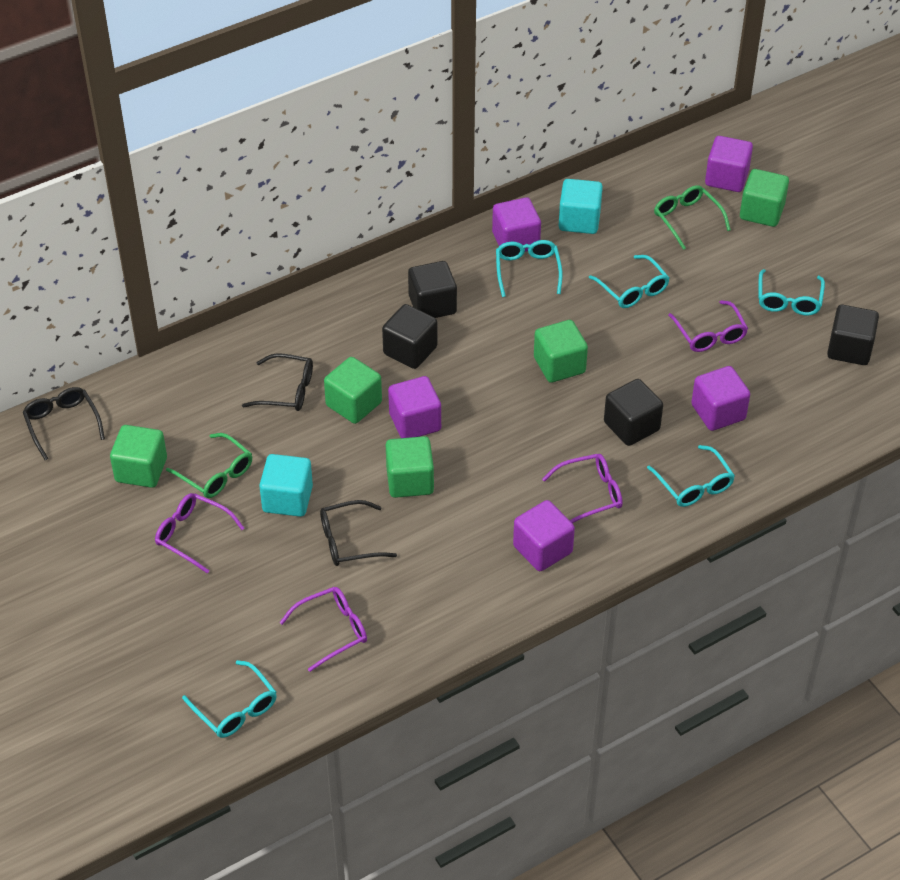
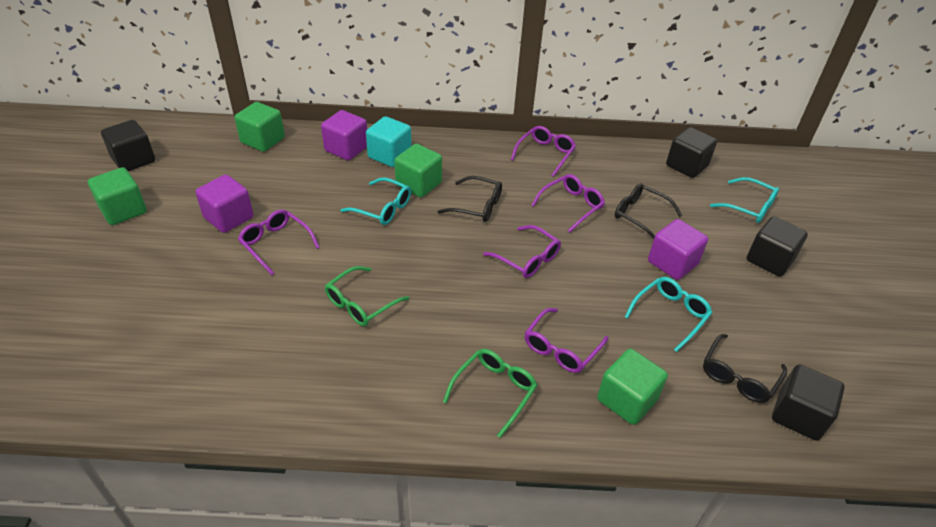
green cube: 5 -> 4
purple cube: 5 -> 3
purple glasses: 4 -> 5
turquoise cube: 2 -> 1
turquoise glasses: 5 -> 3

